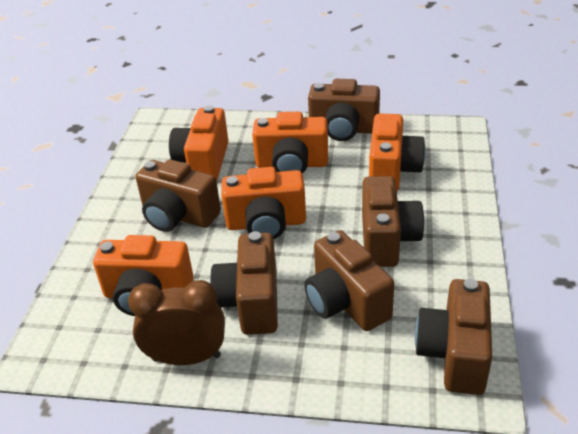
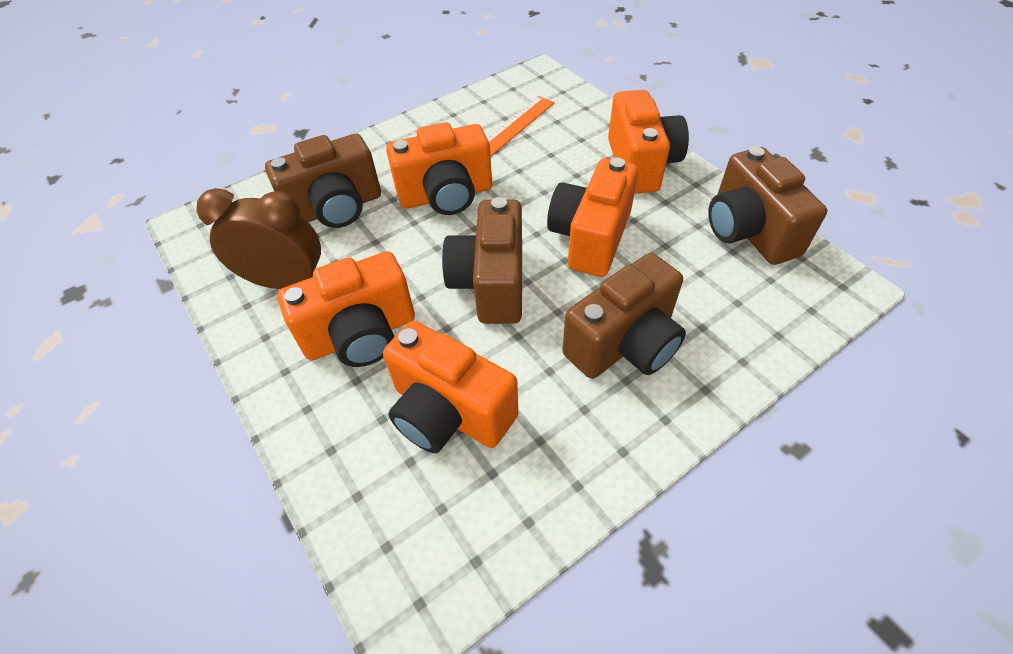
brown camera: 6 -> 4
orange ruler: 0 -> 1

